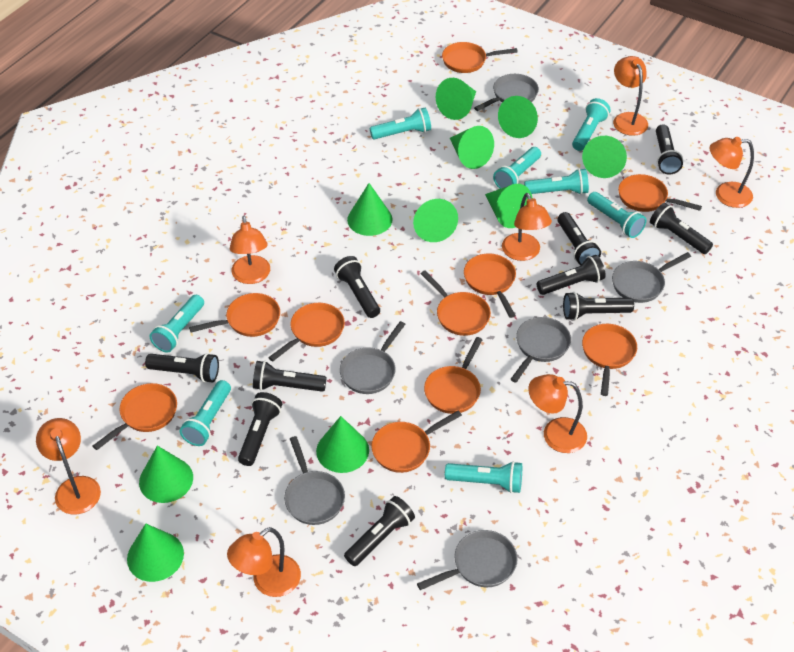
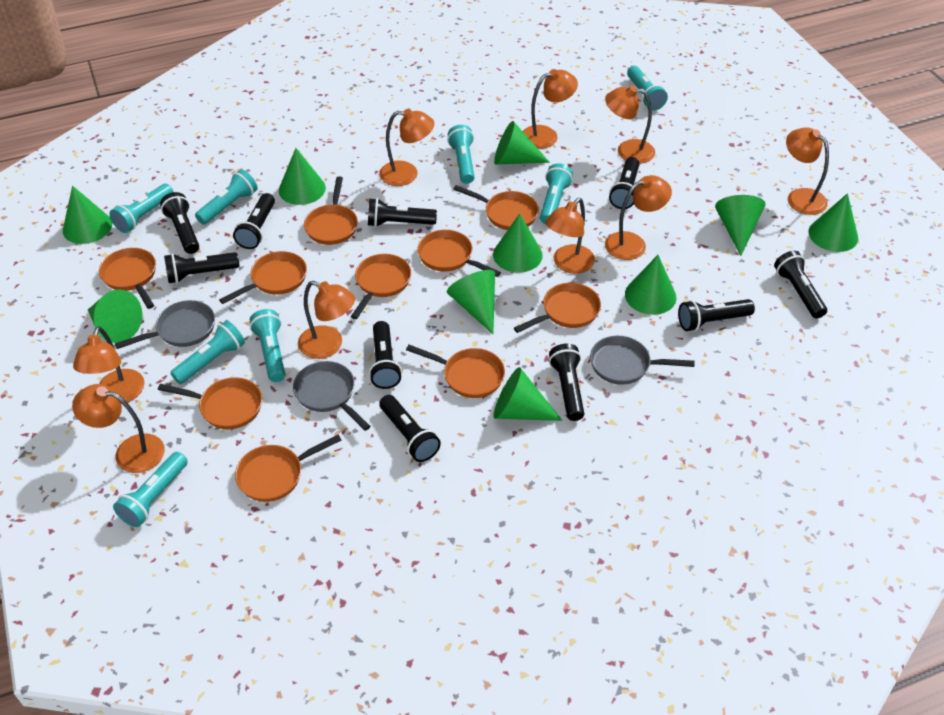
grey pan: 6 -> 3
orange lamp: 7 -> 9

